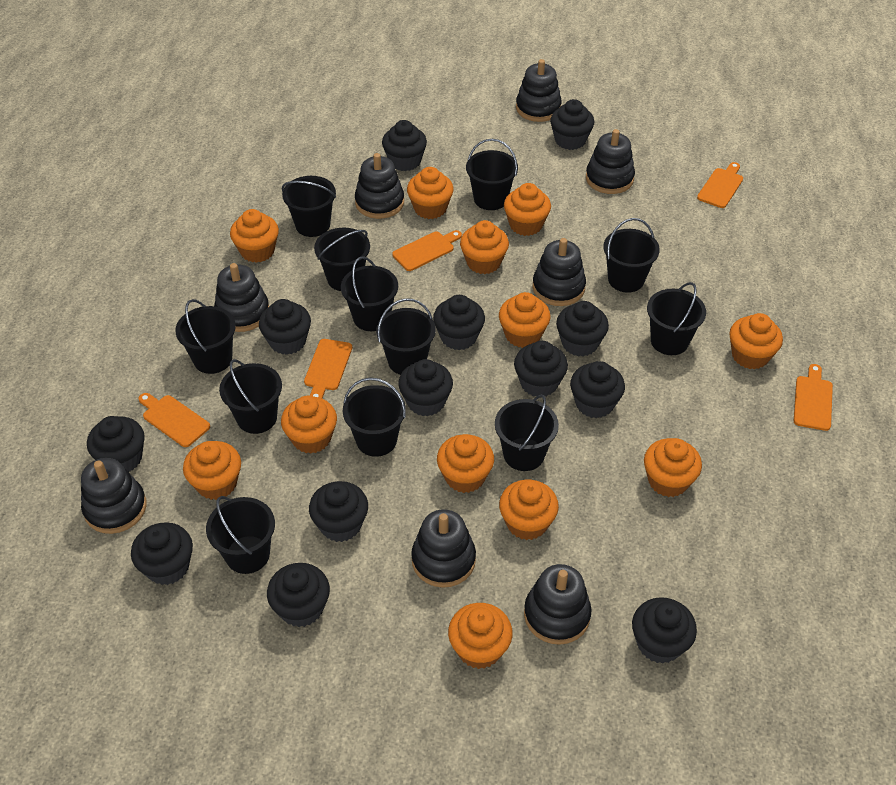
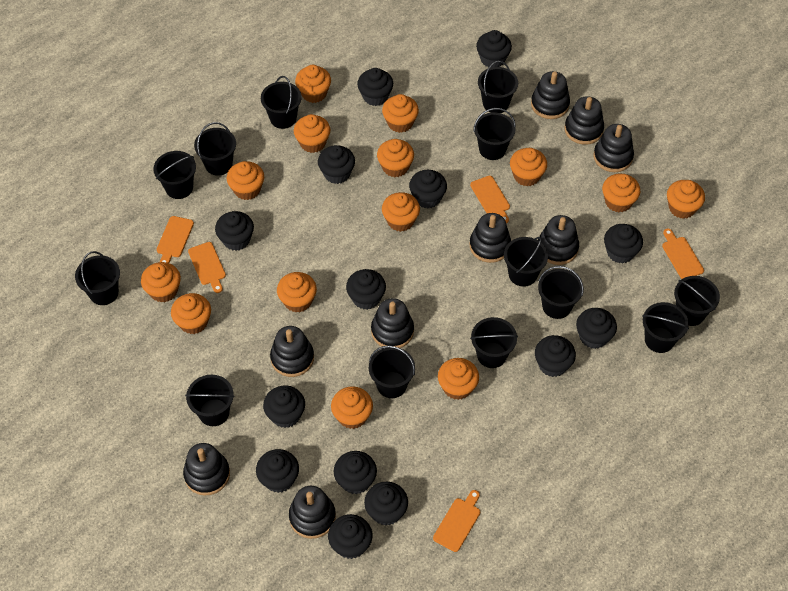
black bucket: 12 -> 13
black cupcake: 13 -> 14
black stacking toy: 8 -> 9
orange cupcake: 12 -> 14

